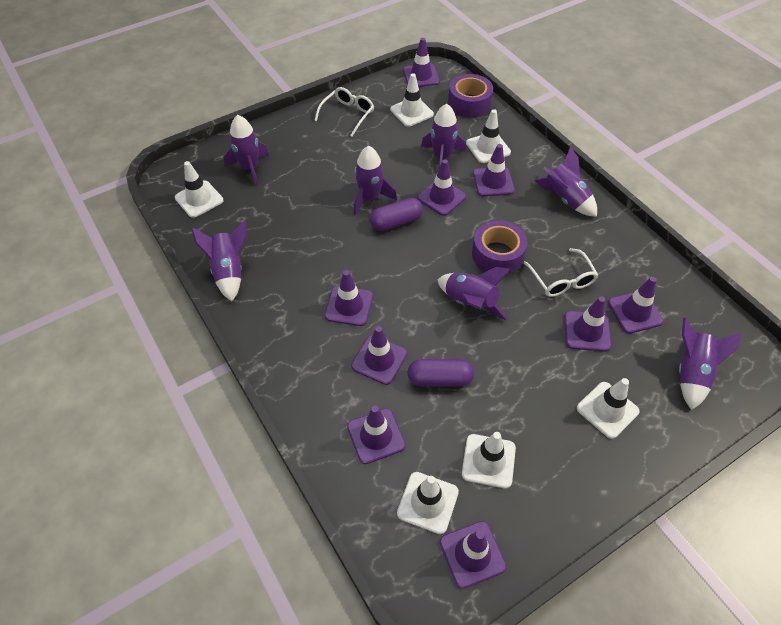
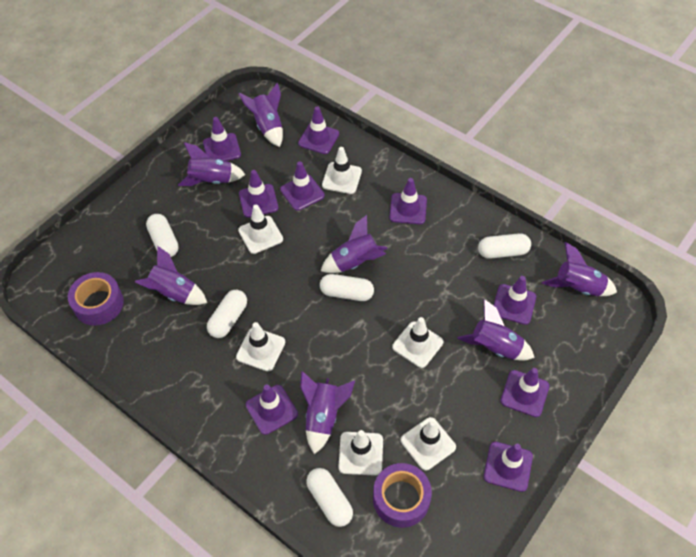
purple capsule: 2 -> 0
white capsule: 0 -> 5
white glasses: 2 -> 0

